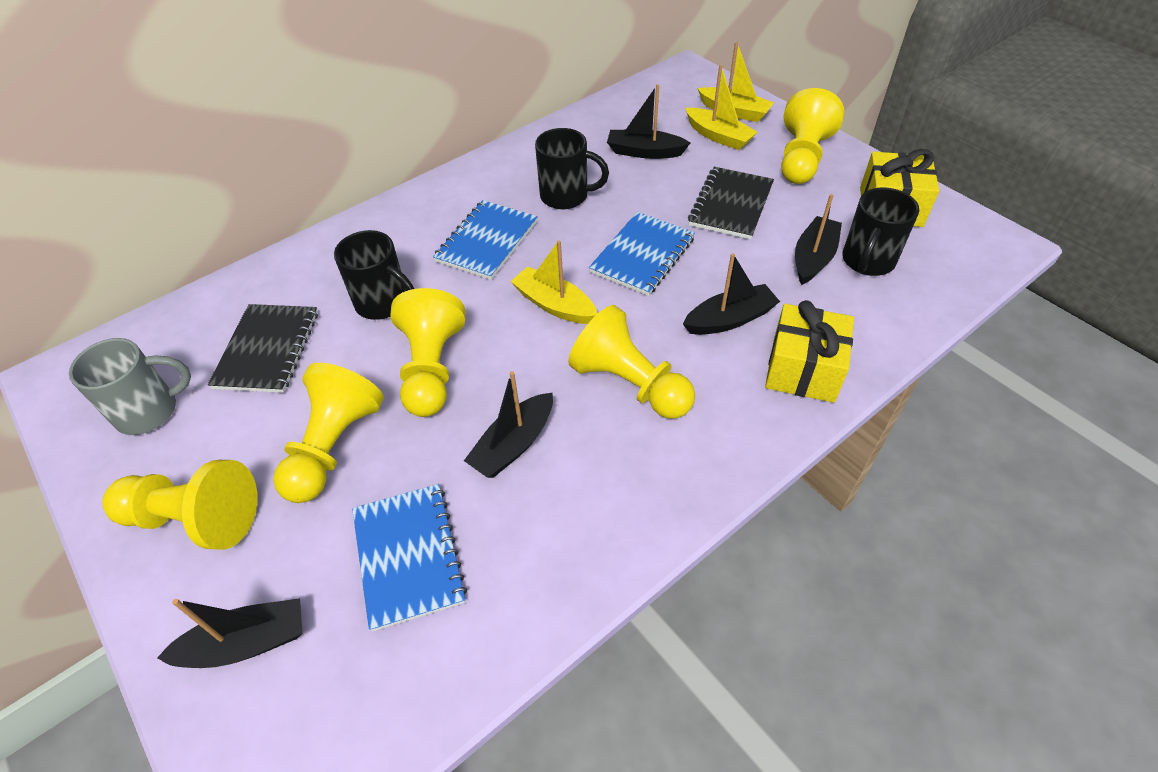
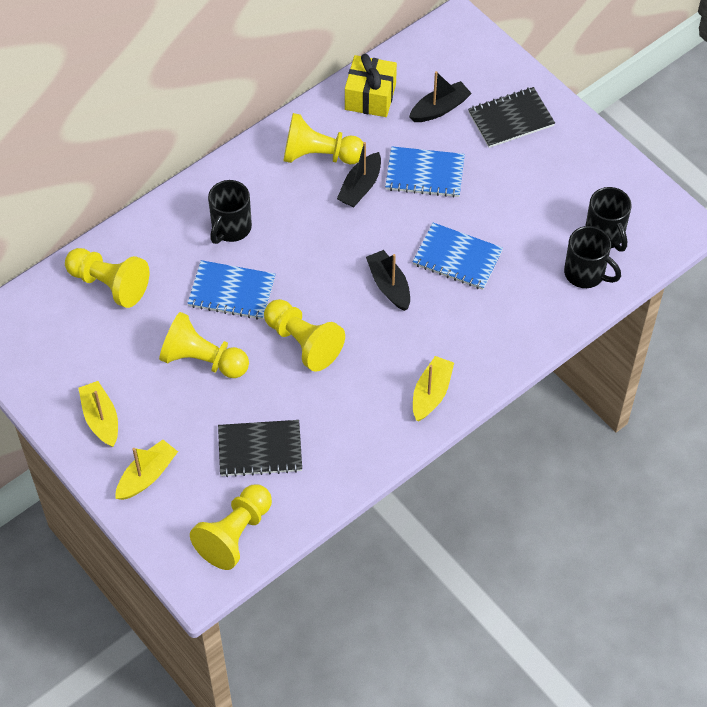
black boat: 5 -> 3
grey mug: 1 -> 0
yellow gift: 2 -> 1

